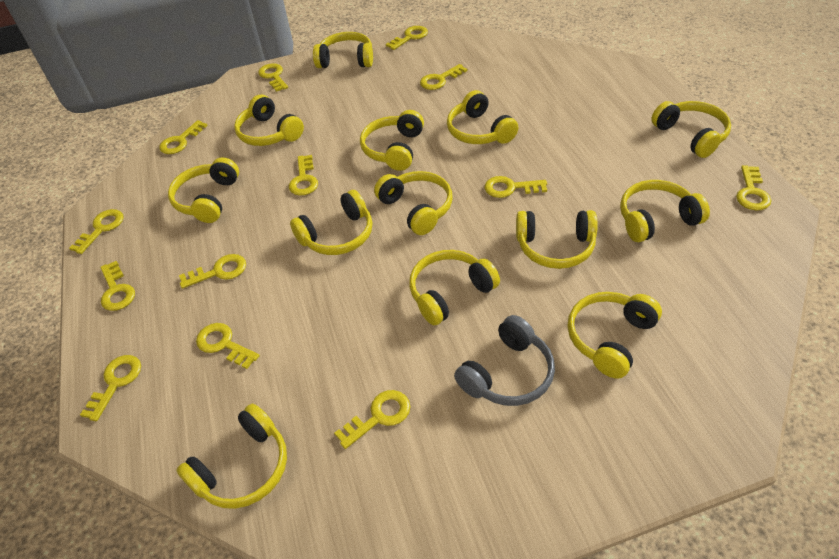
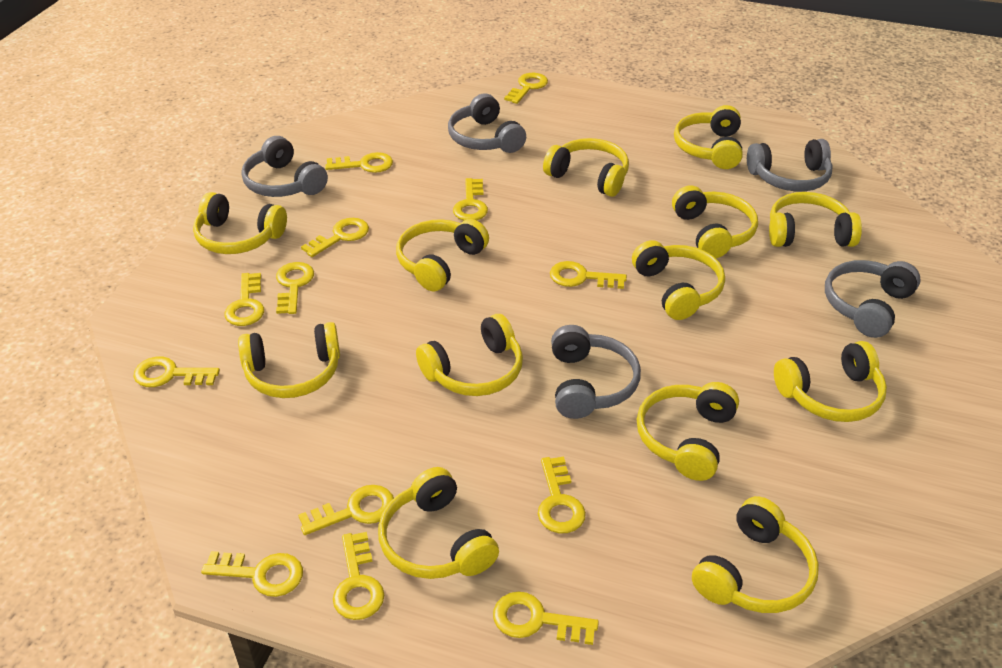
grey headphones: 1 -> 5

